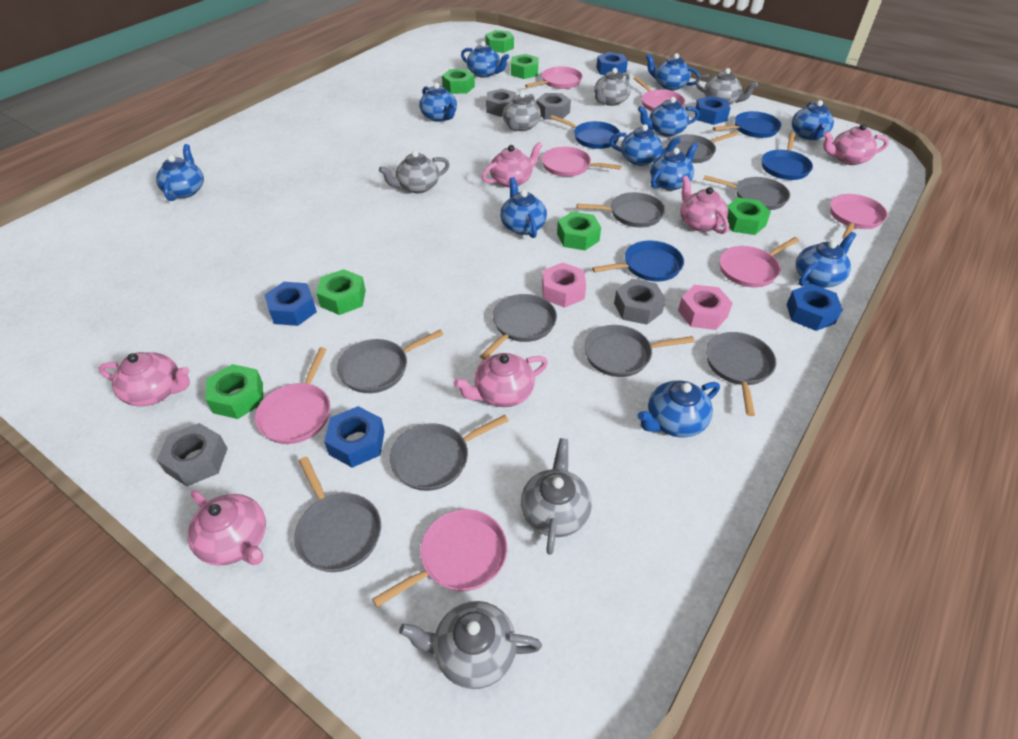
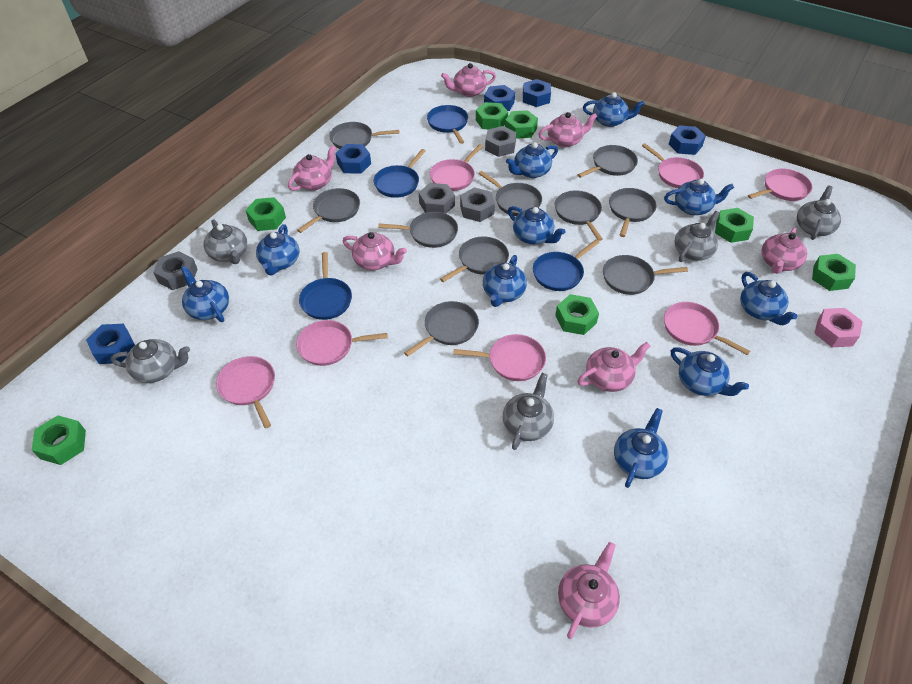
blue teapot: 11 -> 10
grey pan: 9 -> 10
grey teapot: 6 -> 5
pink nut: 2 -> 1
pink teapot: 6 -> 7

